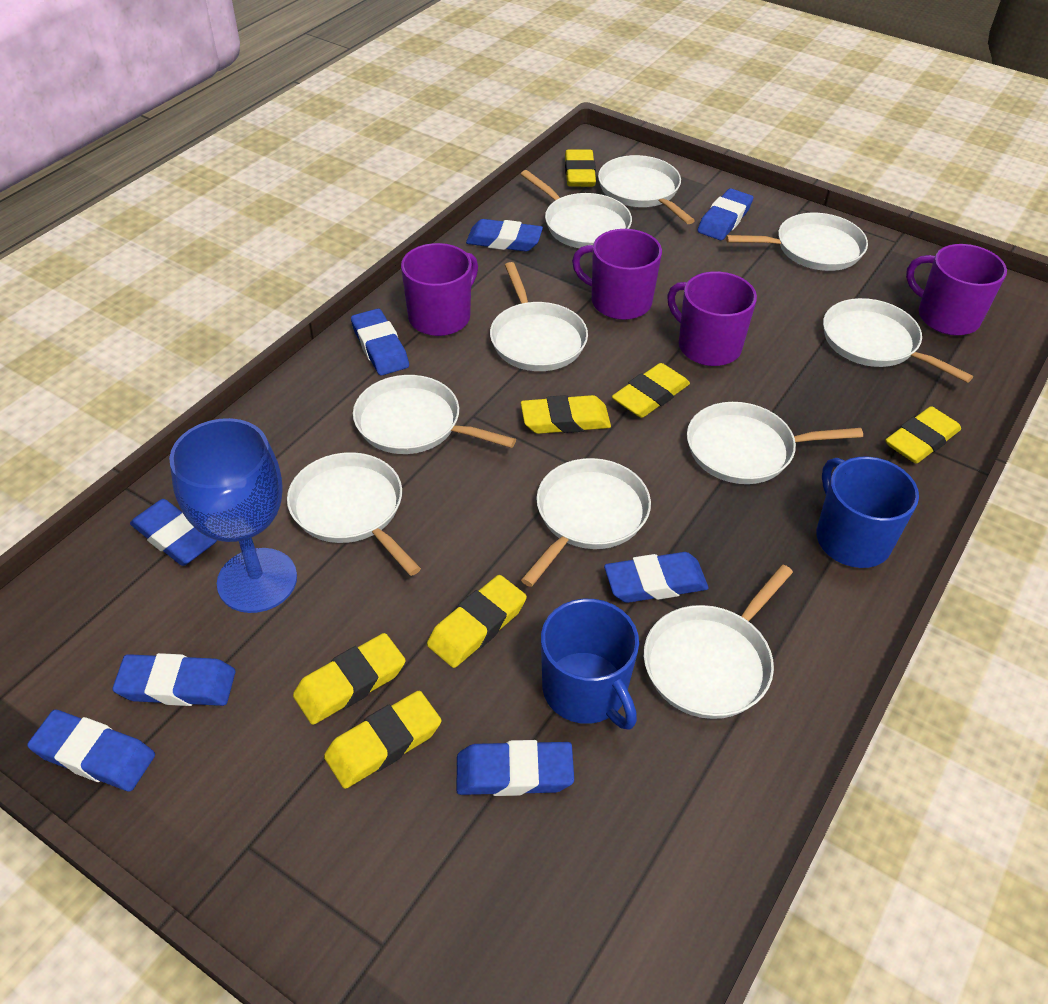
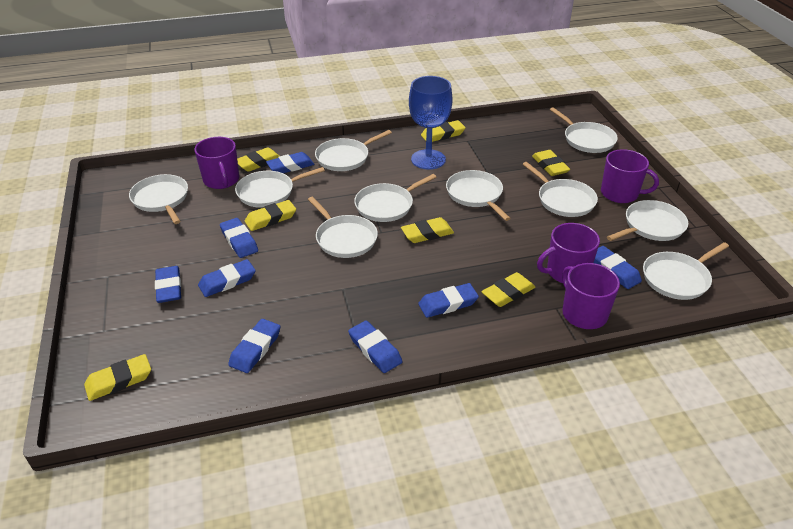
blue mug: 2 -> 0

